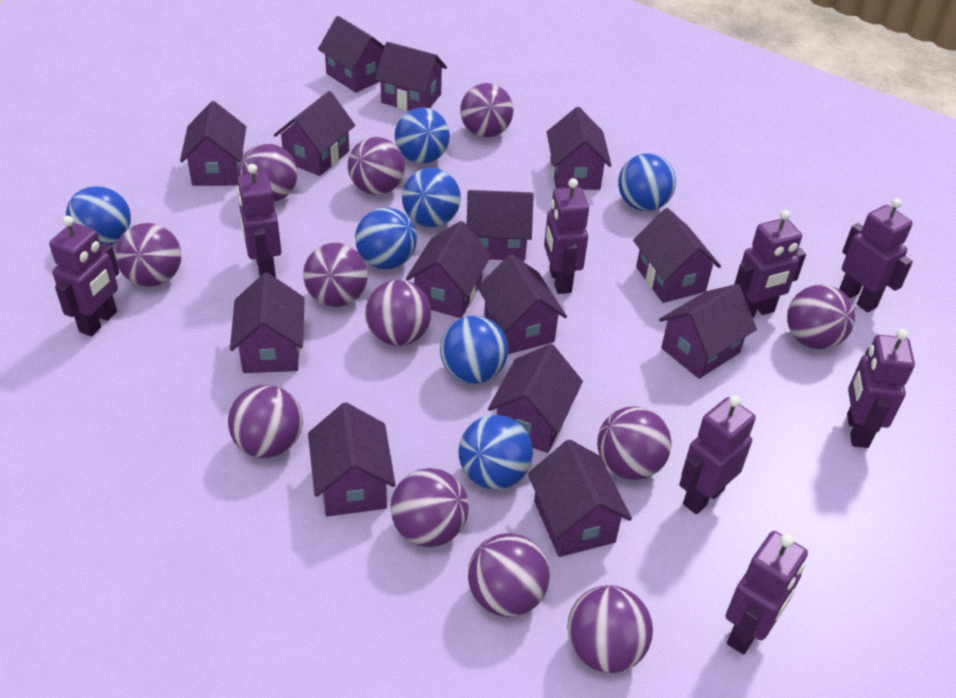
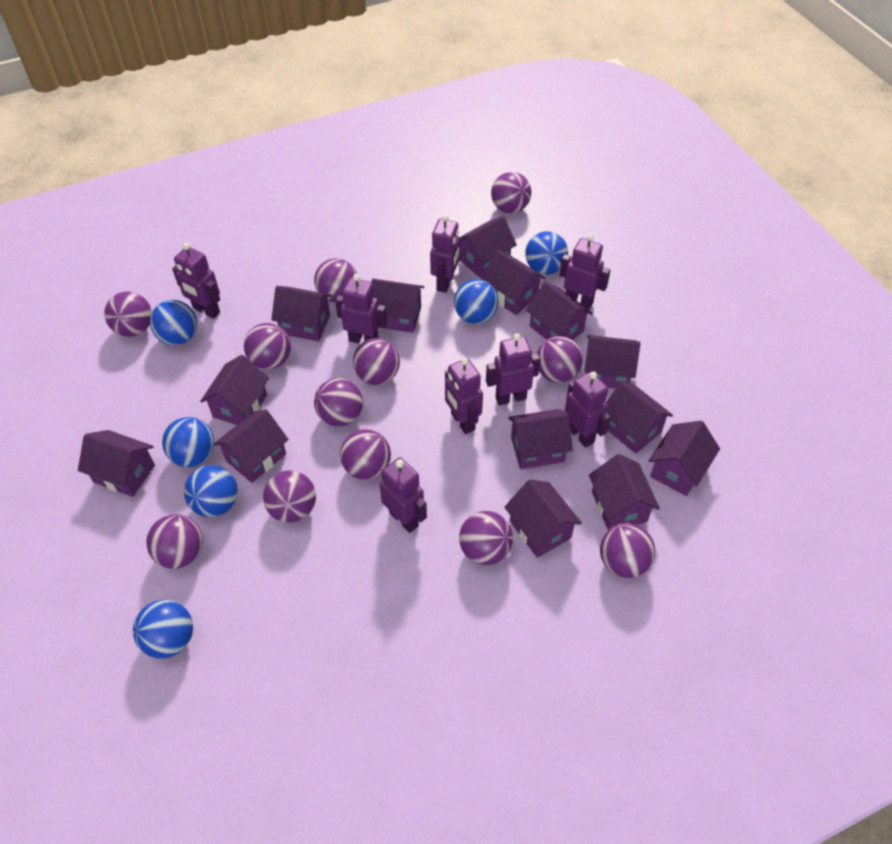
blue ball: 7 -> 6

